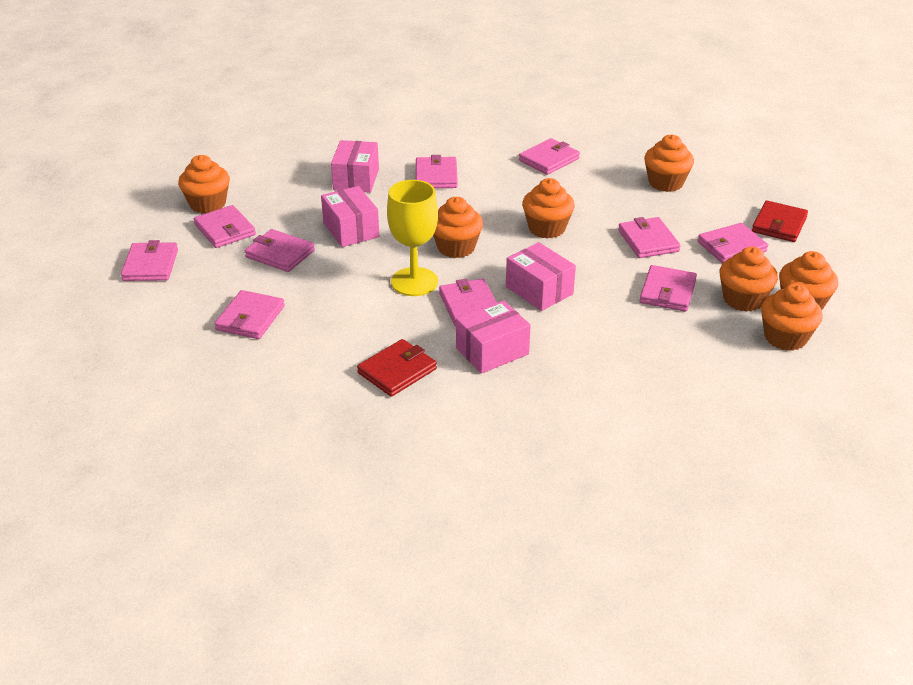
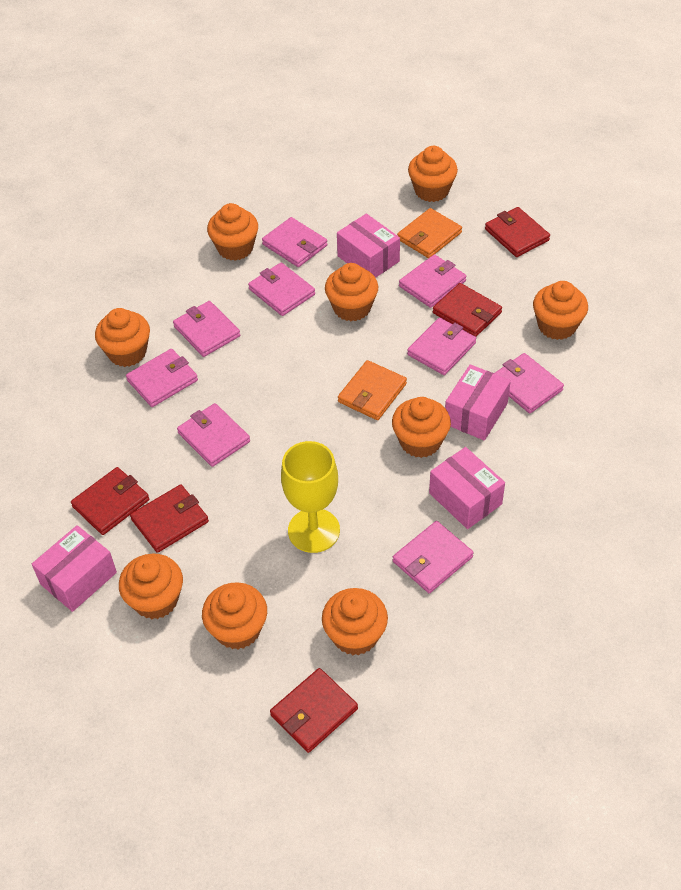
orange cupcake: 7 -> 9
orange wallet: 0 -> 2
pink wallet: 10 -> 9
red wallet: 2 -> 5

